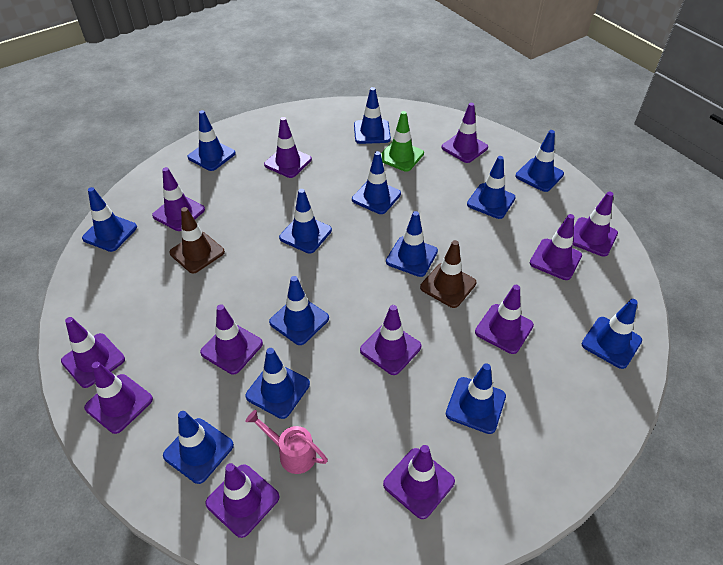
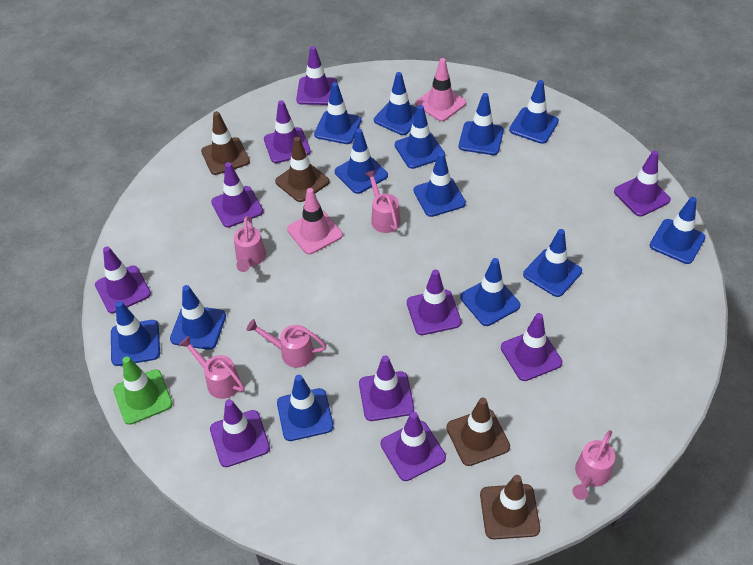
brown traffic cone: 2 -> 4
pink traffic cone: 0 -> 2
pink watering can: 1 -> 5
purple traffic cone: 12 -> 10

